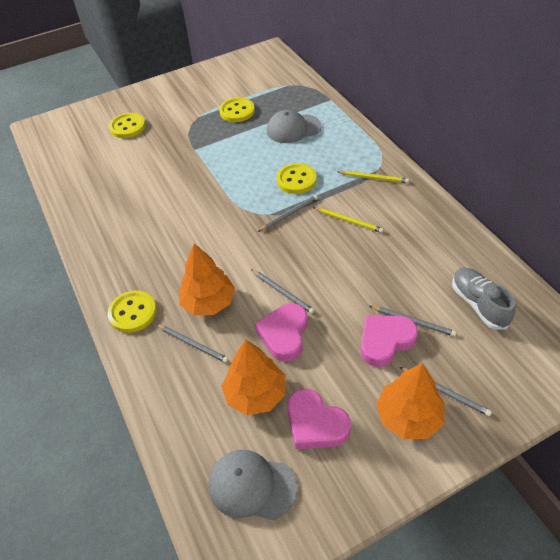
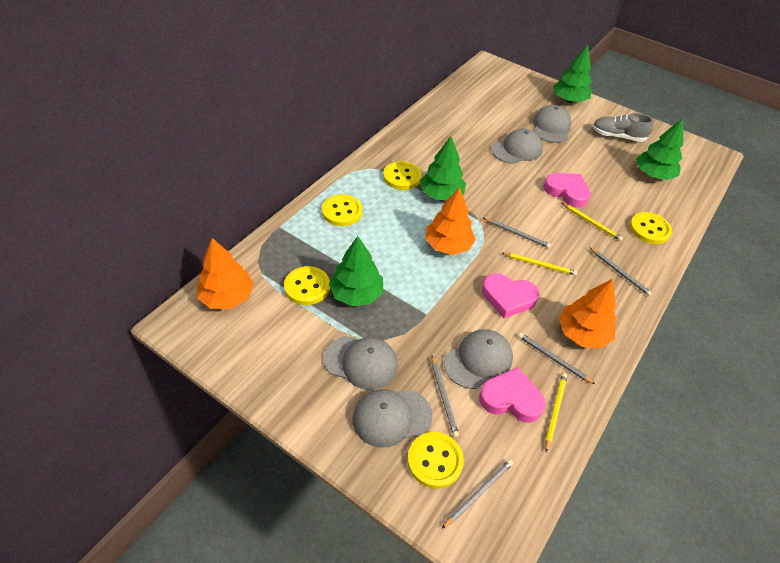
green tree: 0 -> 4
grey cap: 2 -> 5
yellow button: 4 -> 5
yellow pencil: 2 -> 3

